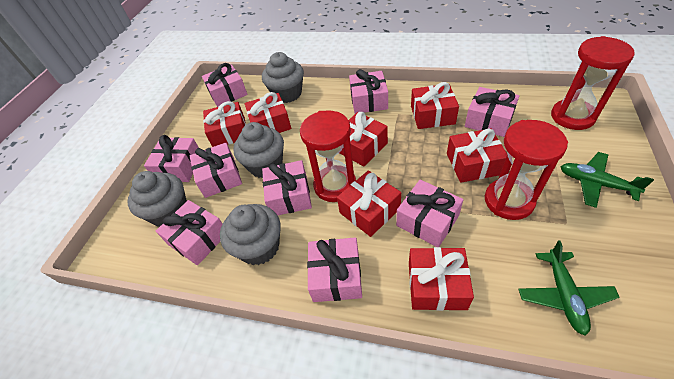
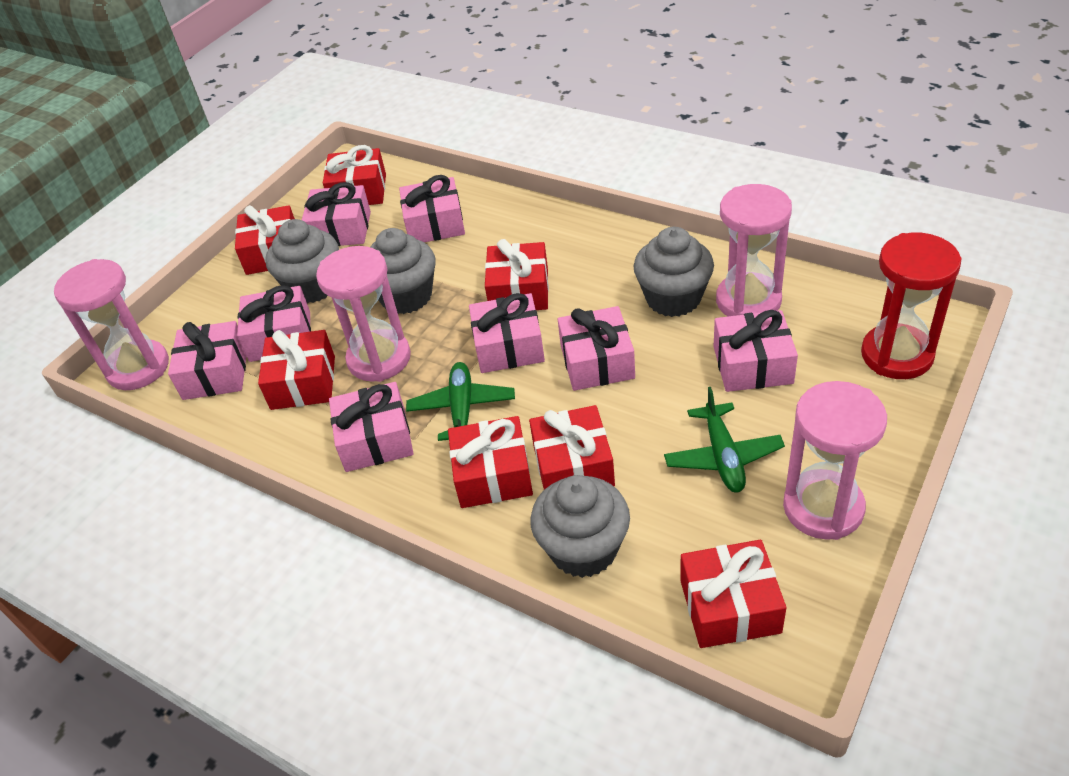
pink gift: 9 -> 8
pink hourglass: 0 -> 4
red hourglass: 3 -> 1

